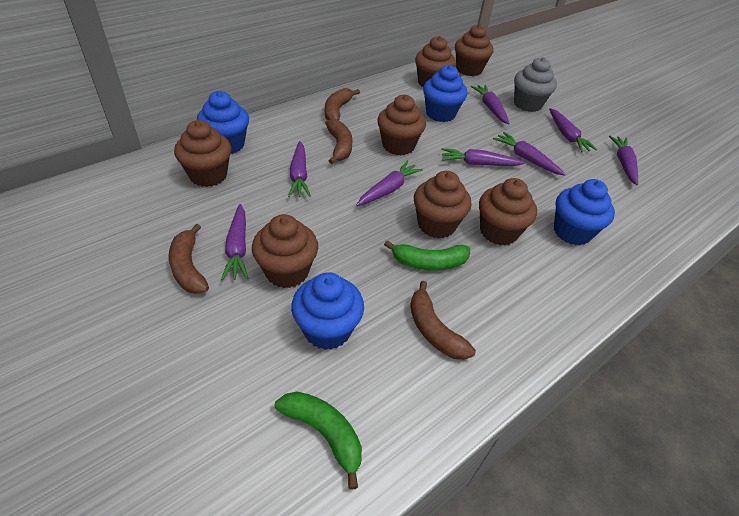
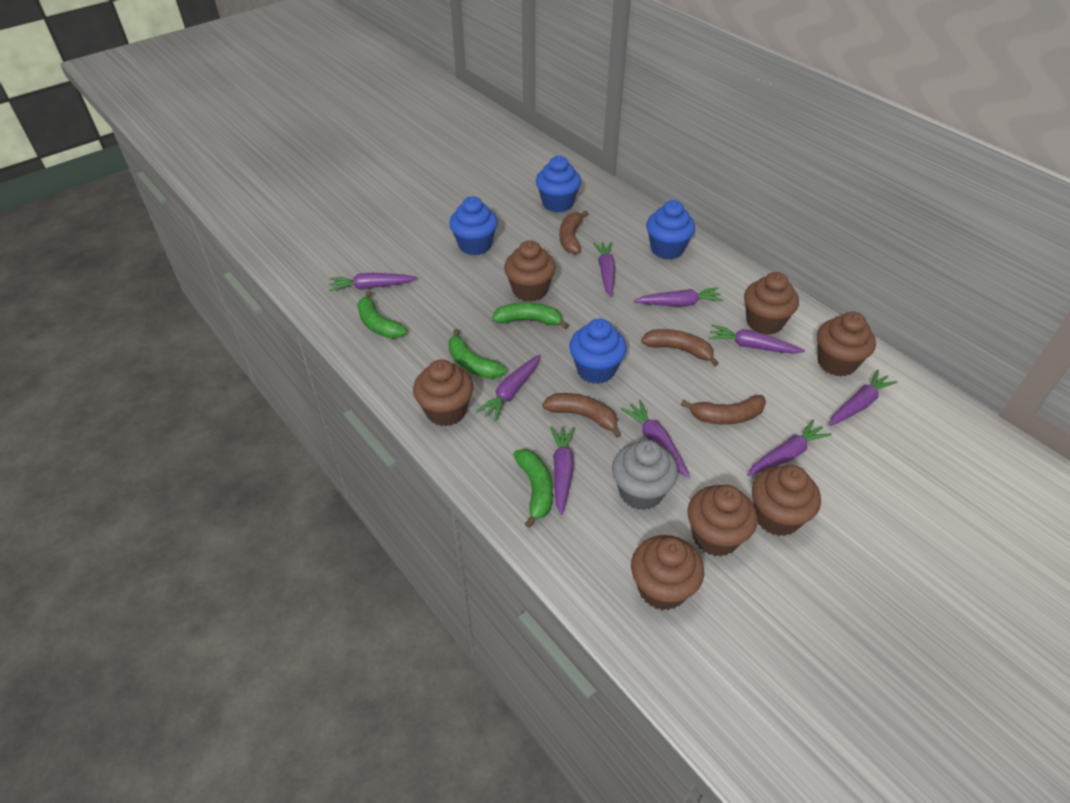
green banana: 2 -> 4
purple carrot: 8 -> 9

